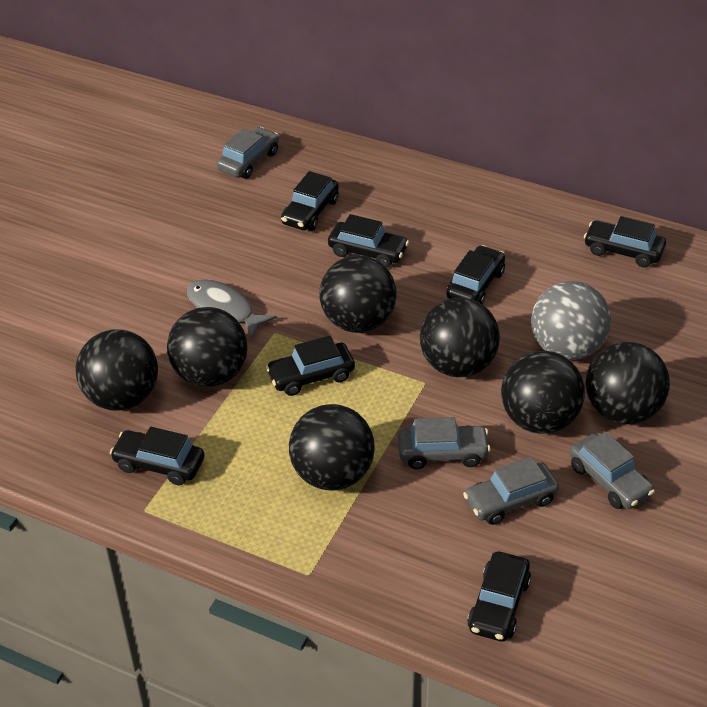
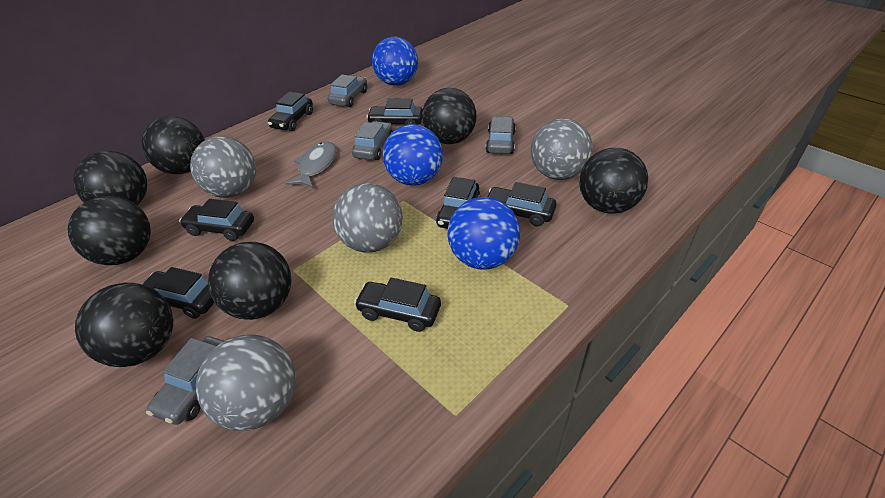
blue ball: 0 -> 3
grey ball: 1 -> 4

